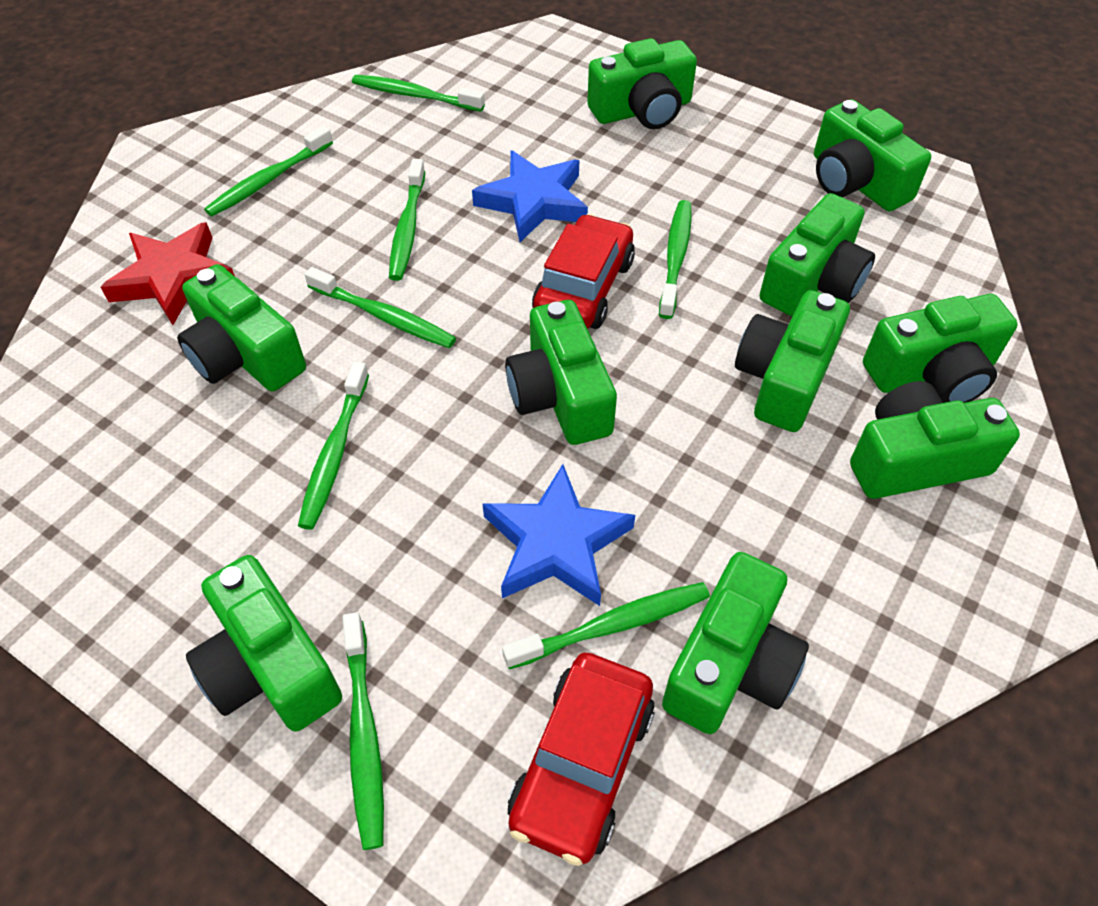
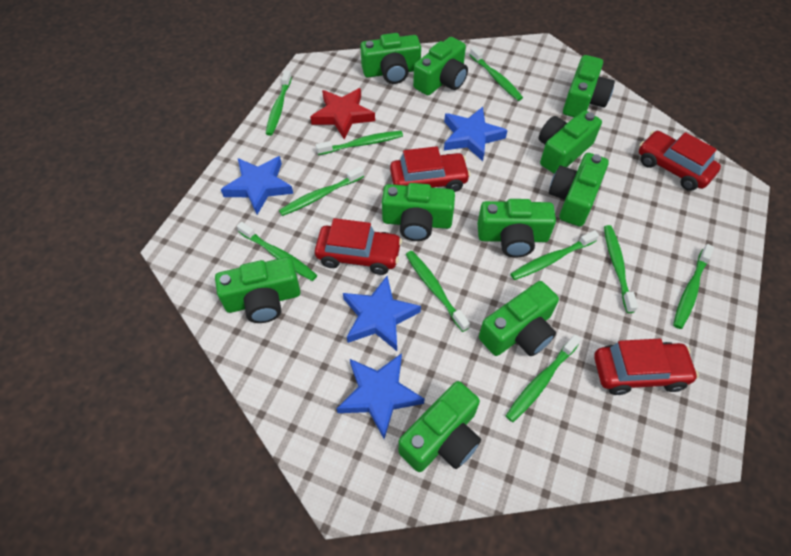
blue star: 2 -> 4
green toothbrush: 8 -> 10
red car: 2 -> 4

